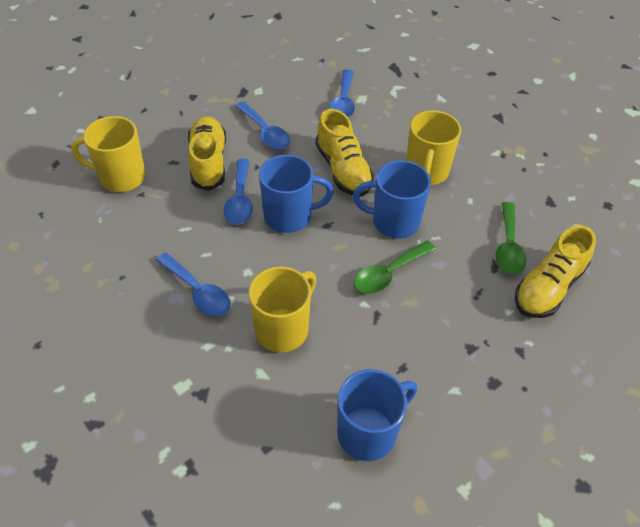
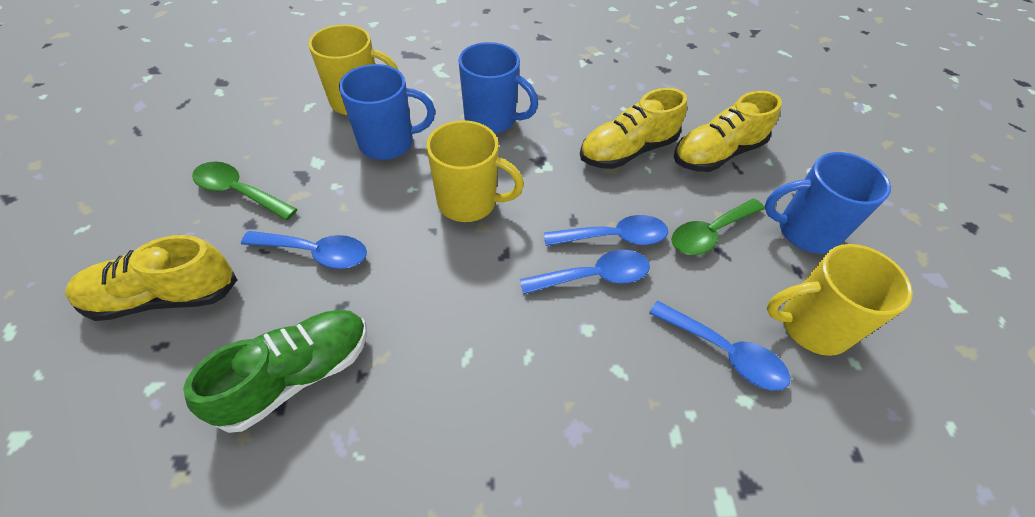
green shoe: 0 -> 1

